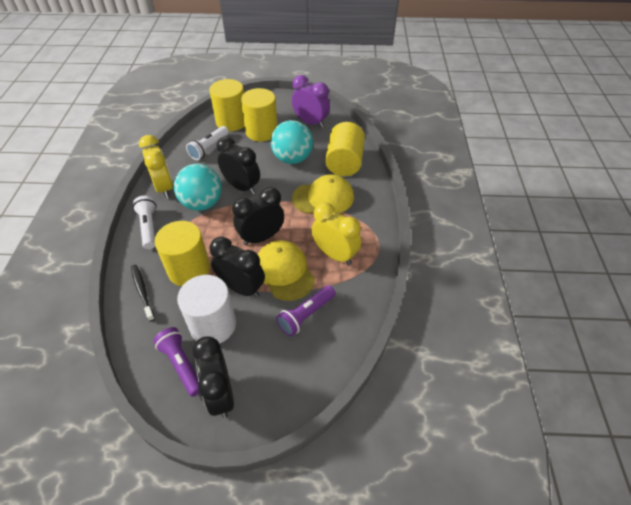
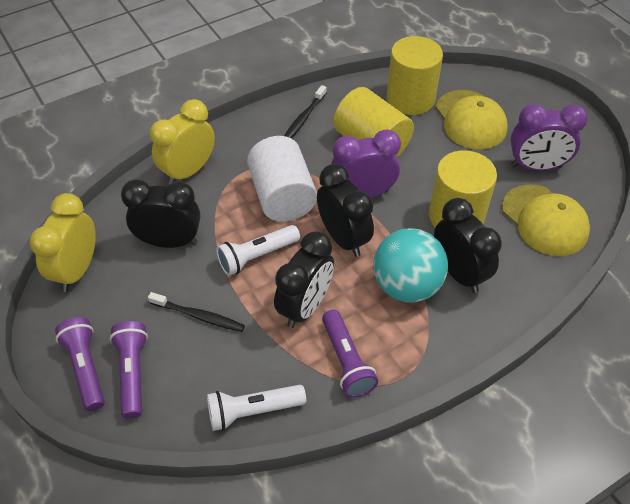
black toothbrush: 1 -> 2
purple clock: 1 -> 2
purple flashlight: 2 -> 3
turquoise ball: 2 -> 1
yellow cylinder: 4 -> 3

